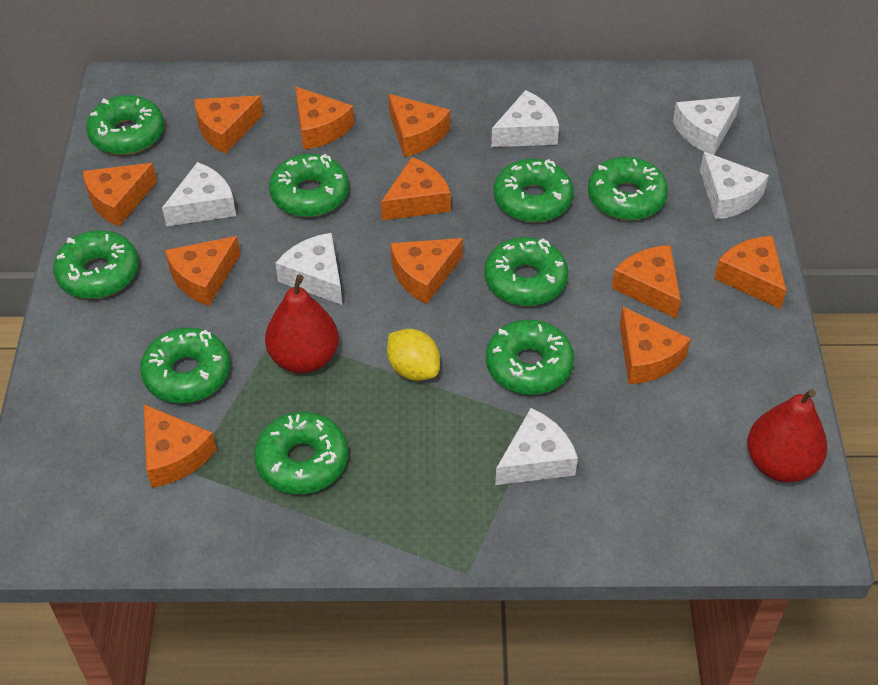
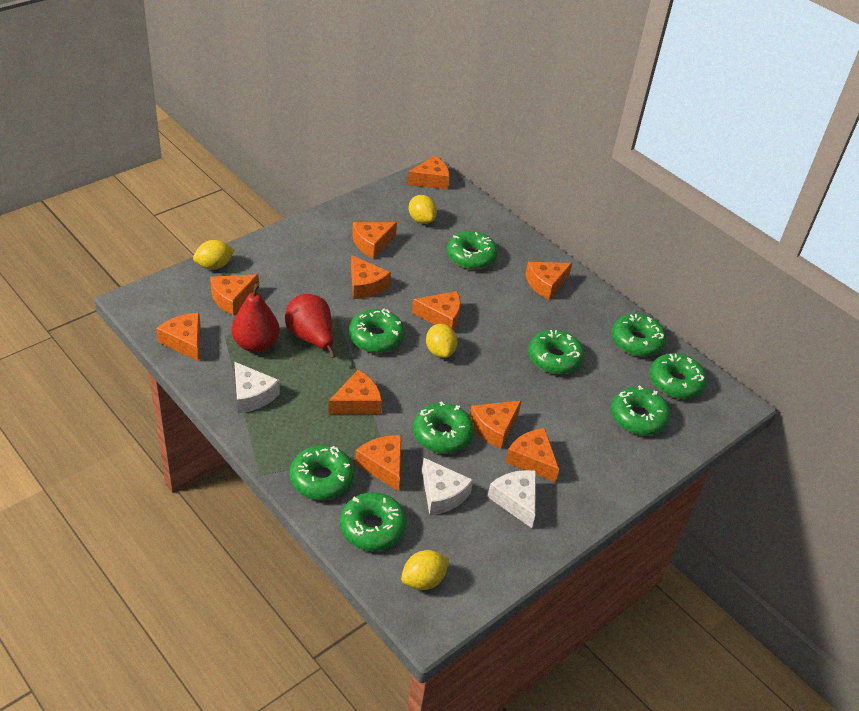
white cheese: 6 -> 3
yellow lemon: 1 -> 4

